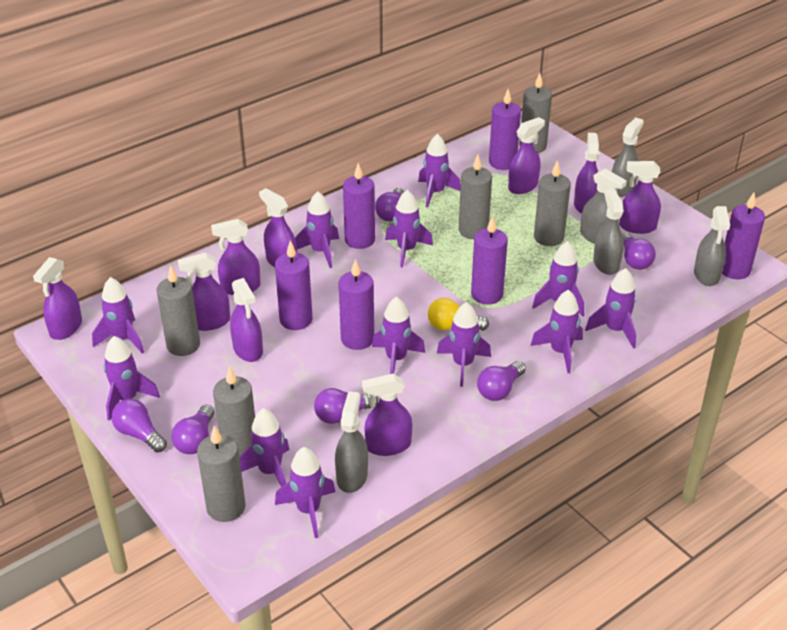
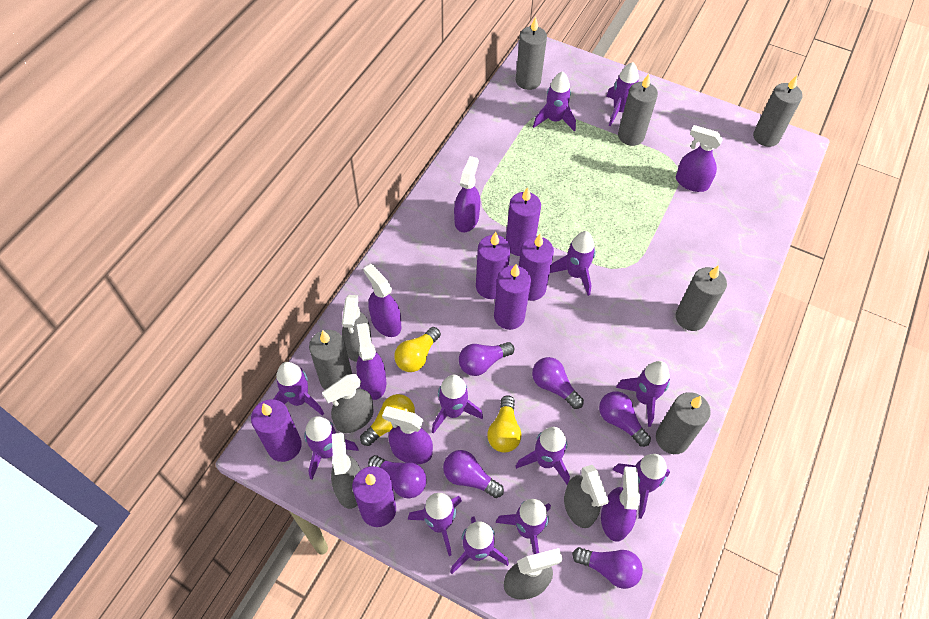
purple spray bottle: 9 -> 6
yellow light bulb: 1 -> 3

